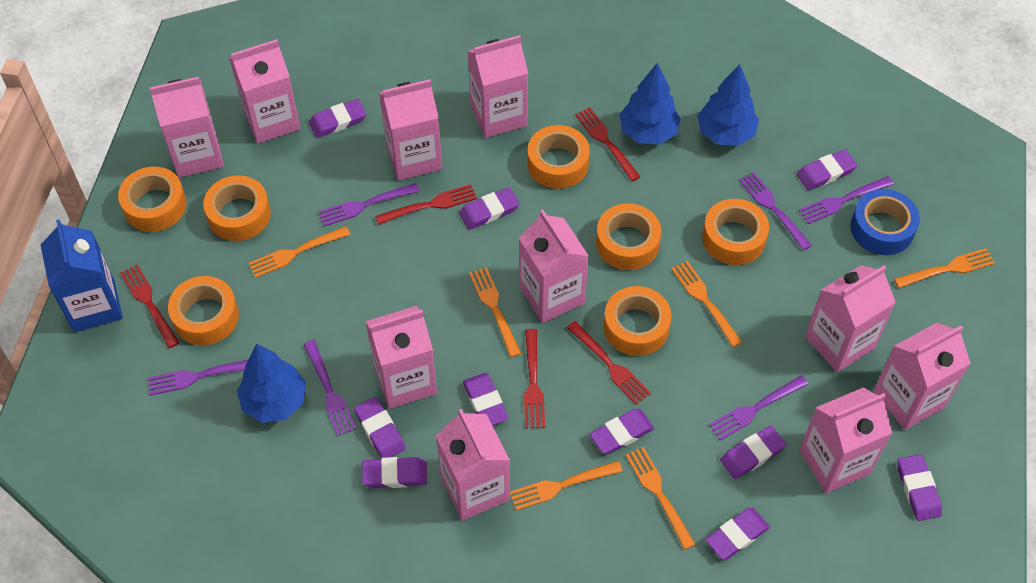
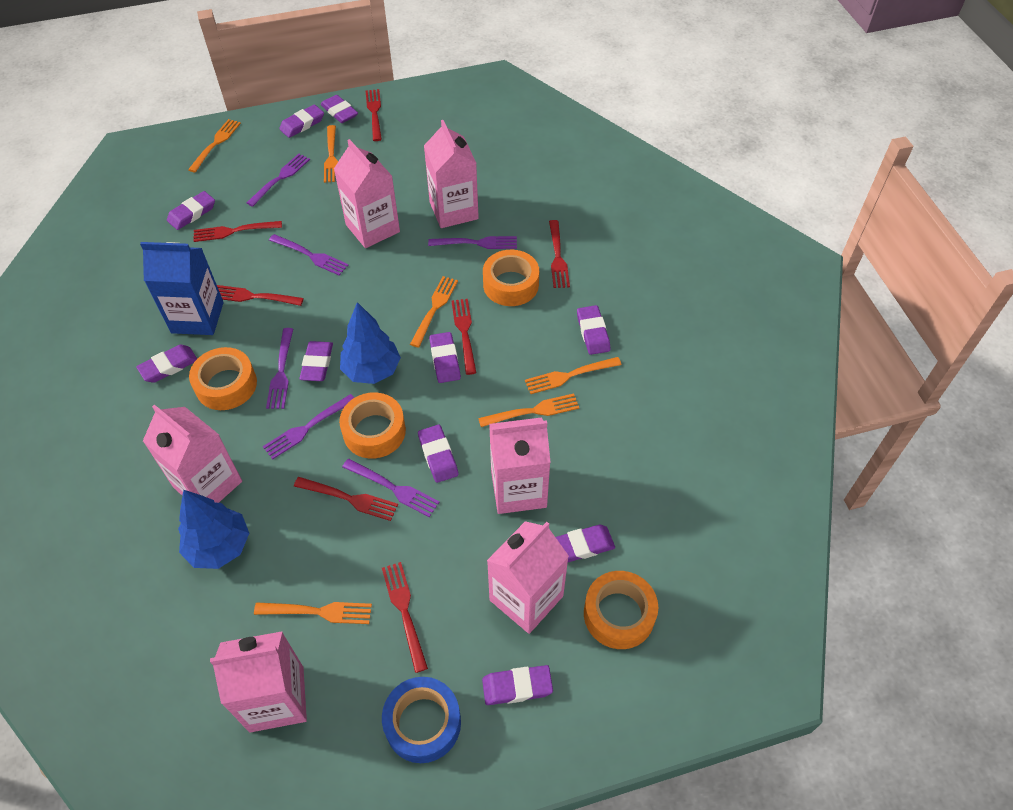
blue tree: 3 -> 2
orange tape: 7 -> 4
pink carton: 10 -> 6
red fork: 5 -> 7

